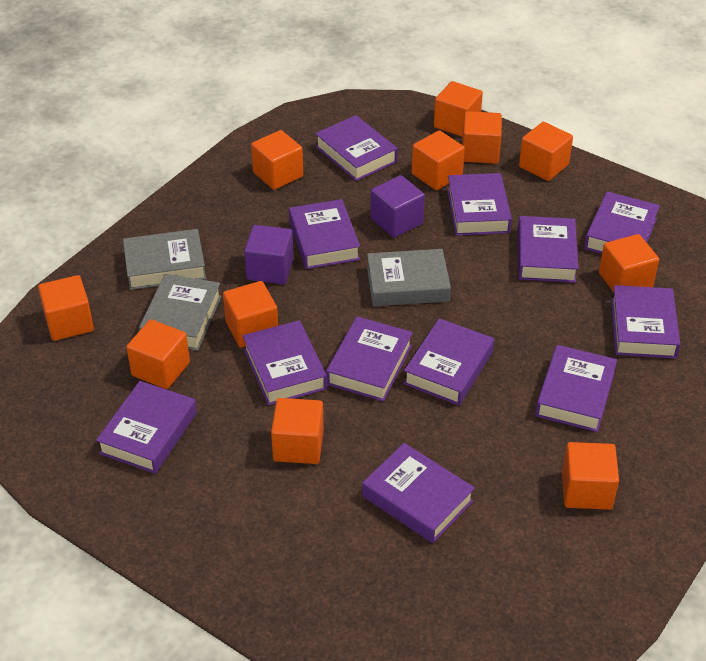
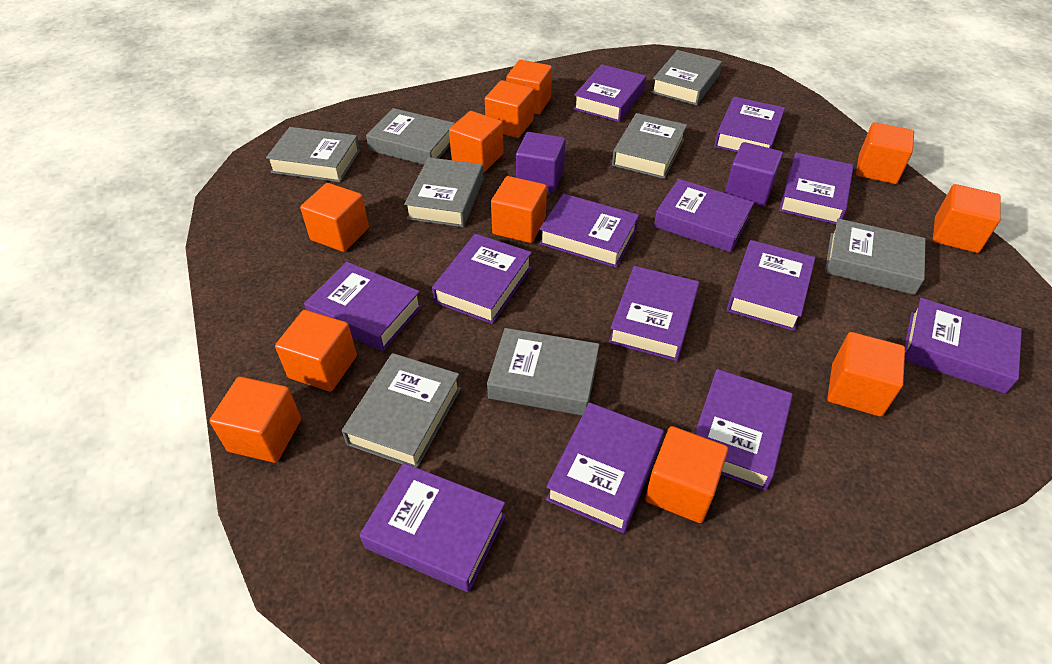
grey book: 3 -> 8
purple book: 12 -> 13

